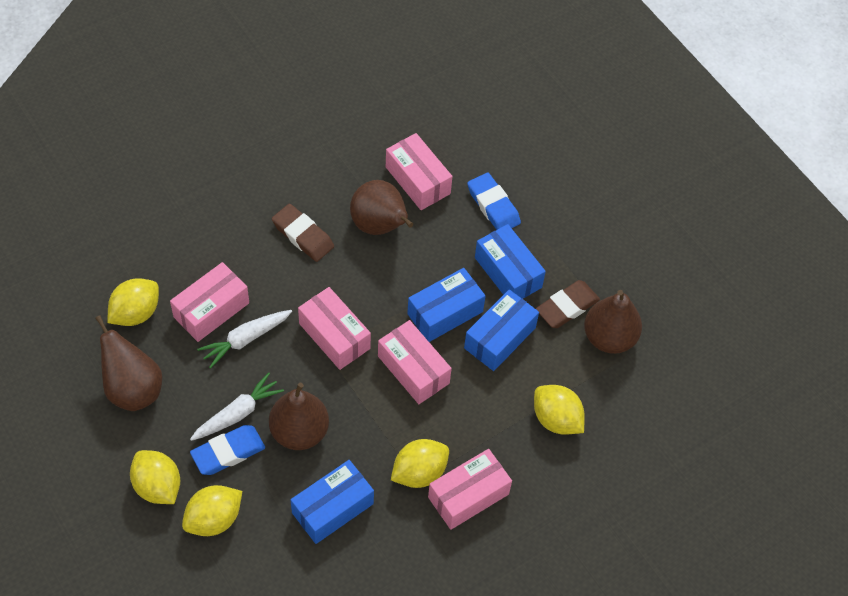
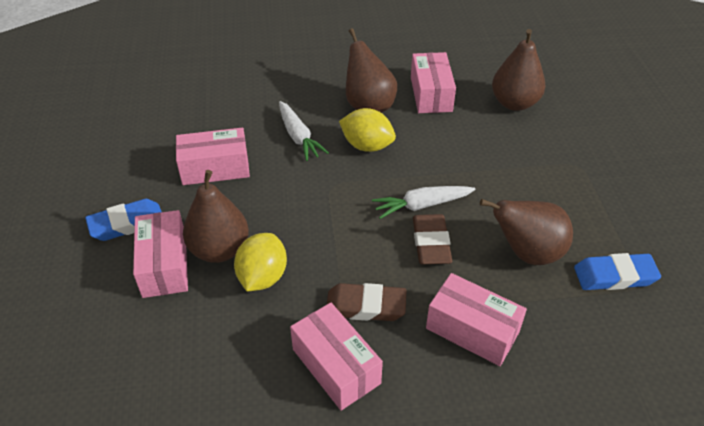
blue box: 4 -> 0
yellow lemon: 5 -> 2

